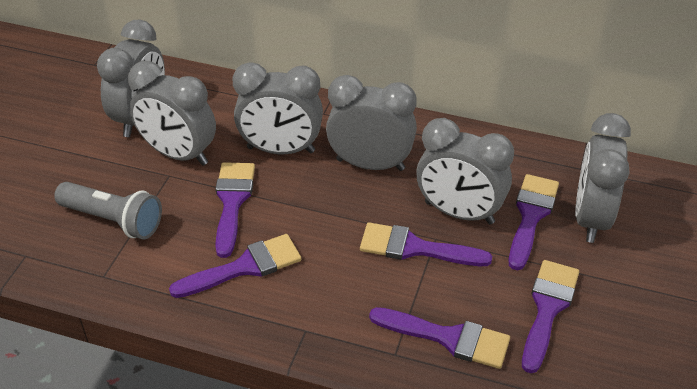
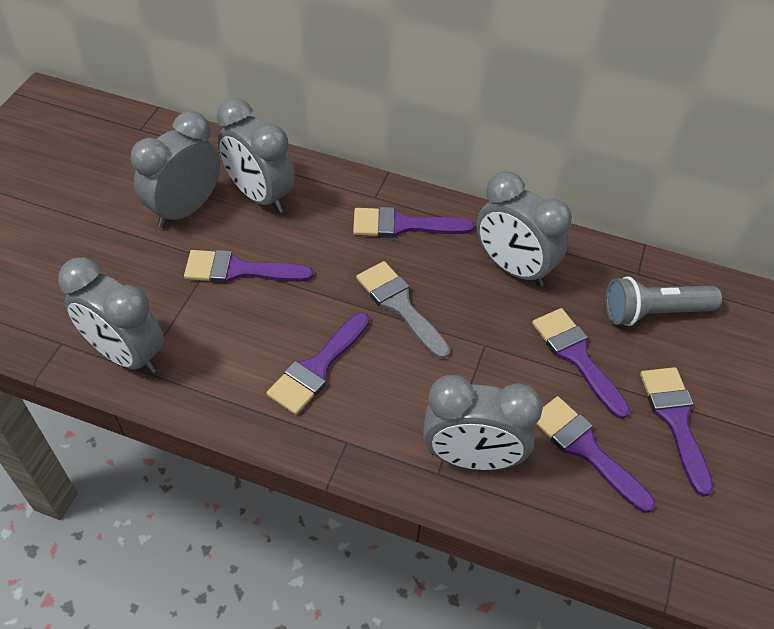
grey brush: 0 -> 1
grey clock: 6 -> 5

